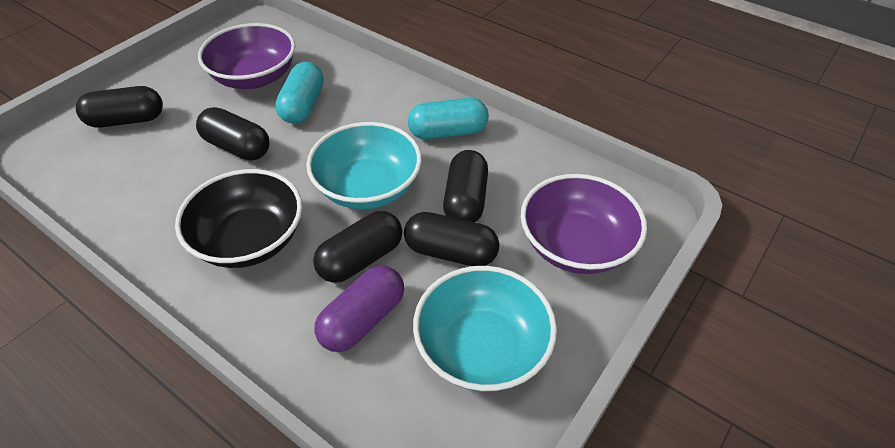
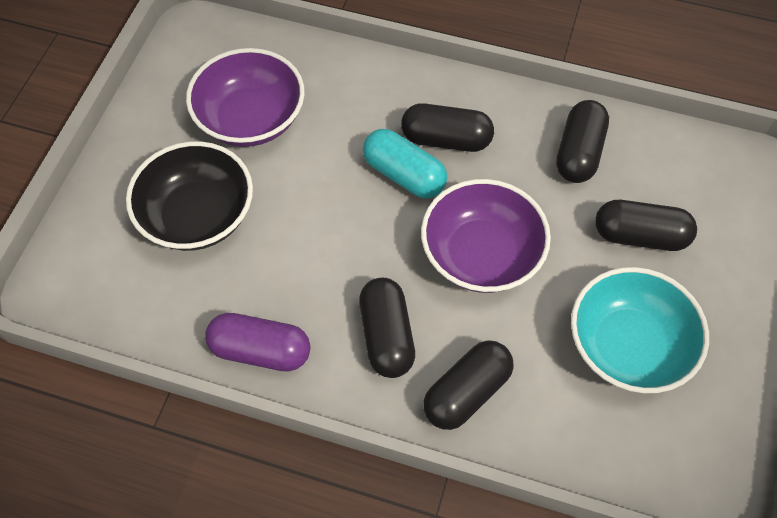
turquoise bowl: 2 -> 1
turquoise capsule: 2 -> 1

